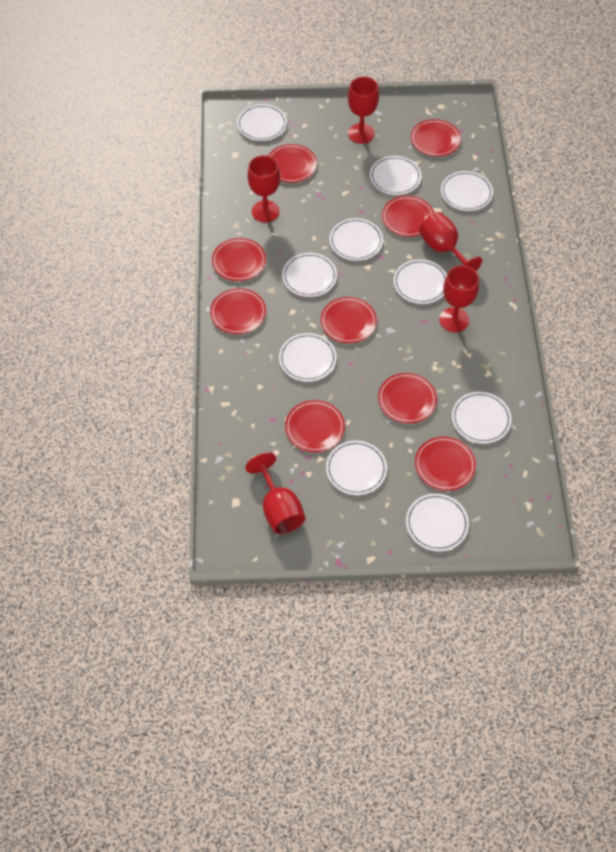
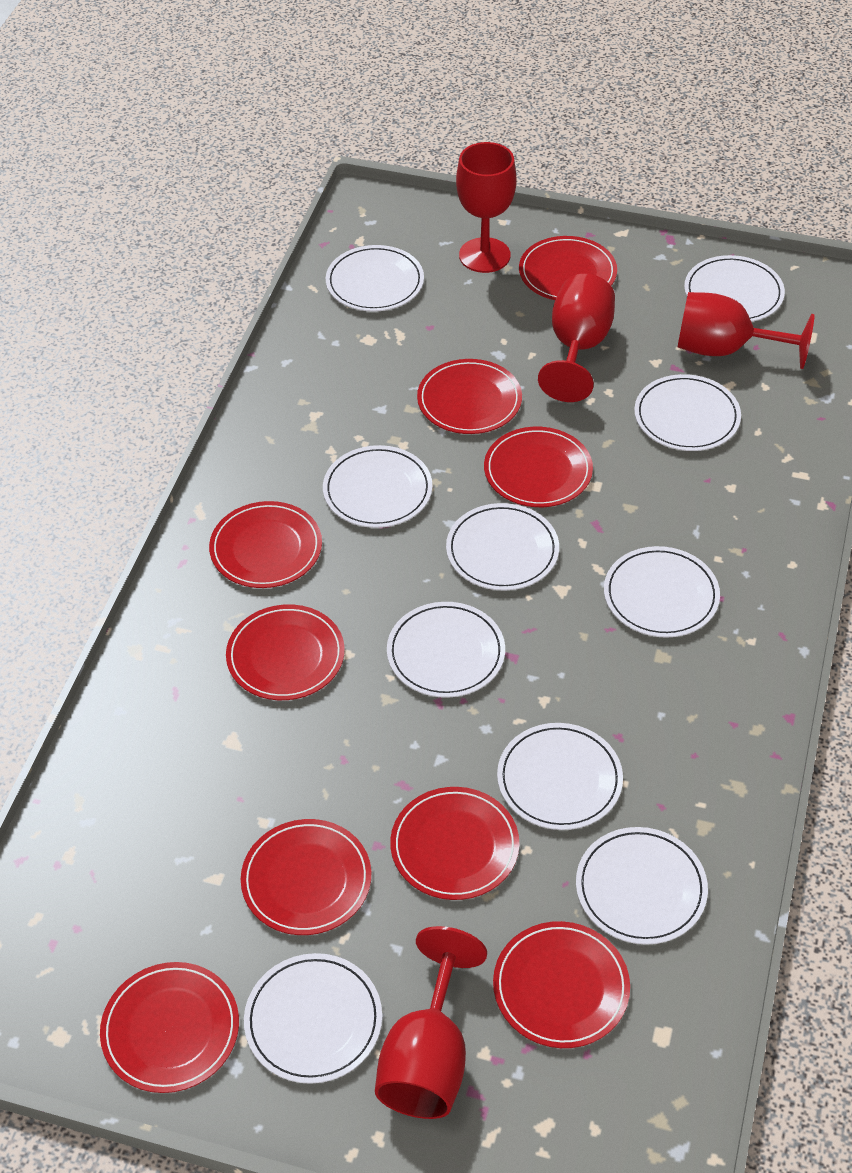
red goblet: 5 -> 4

